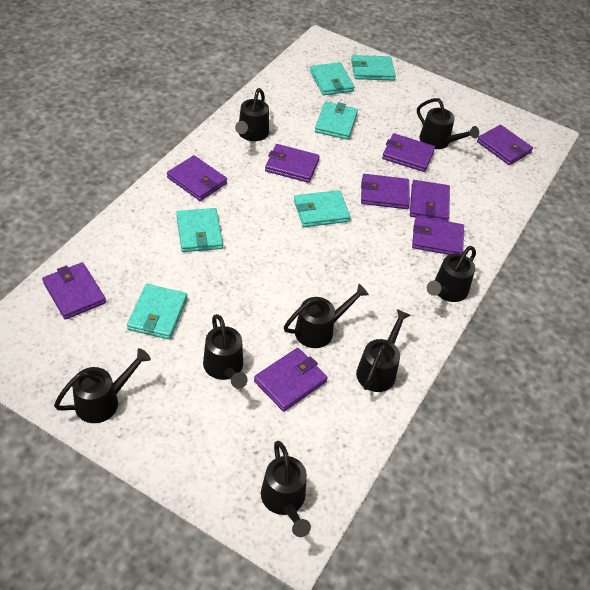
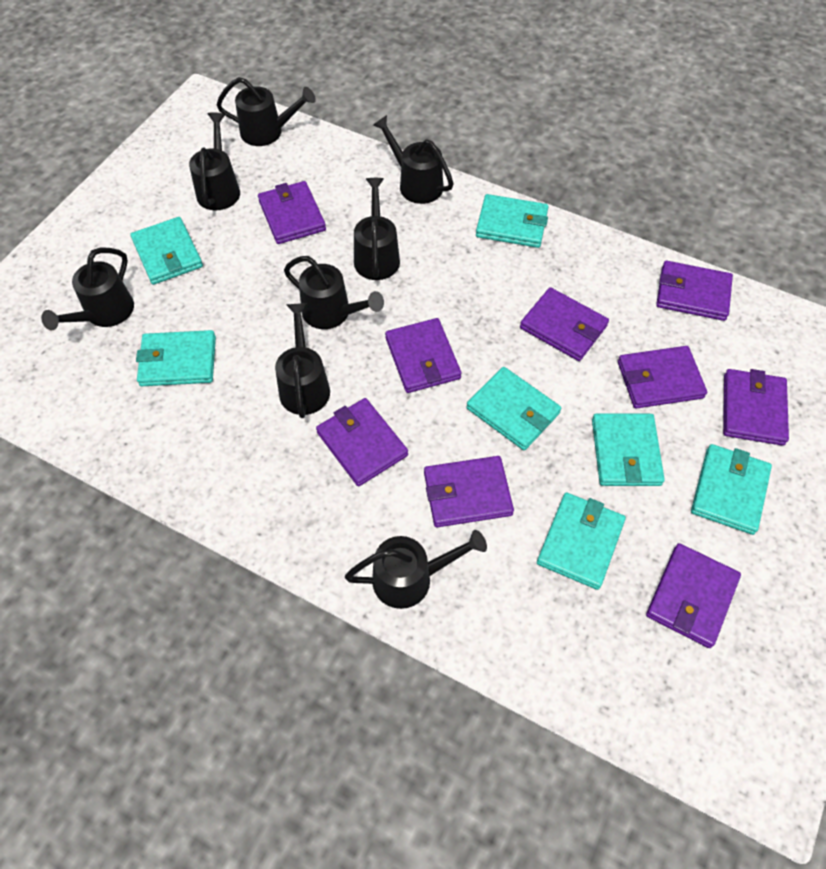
turquoise wallet: 6 -> 7

